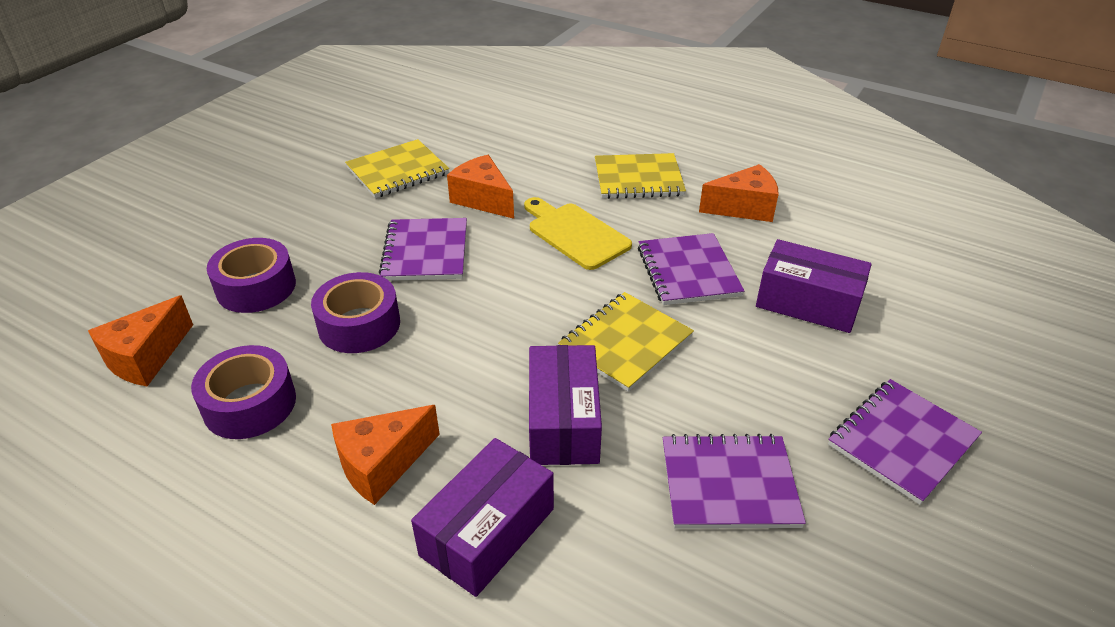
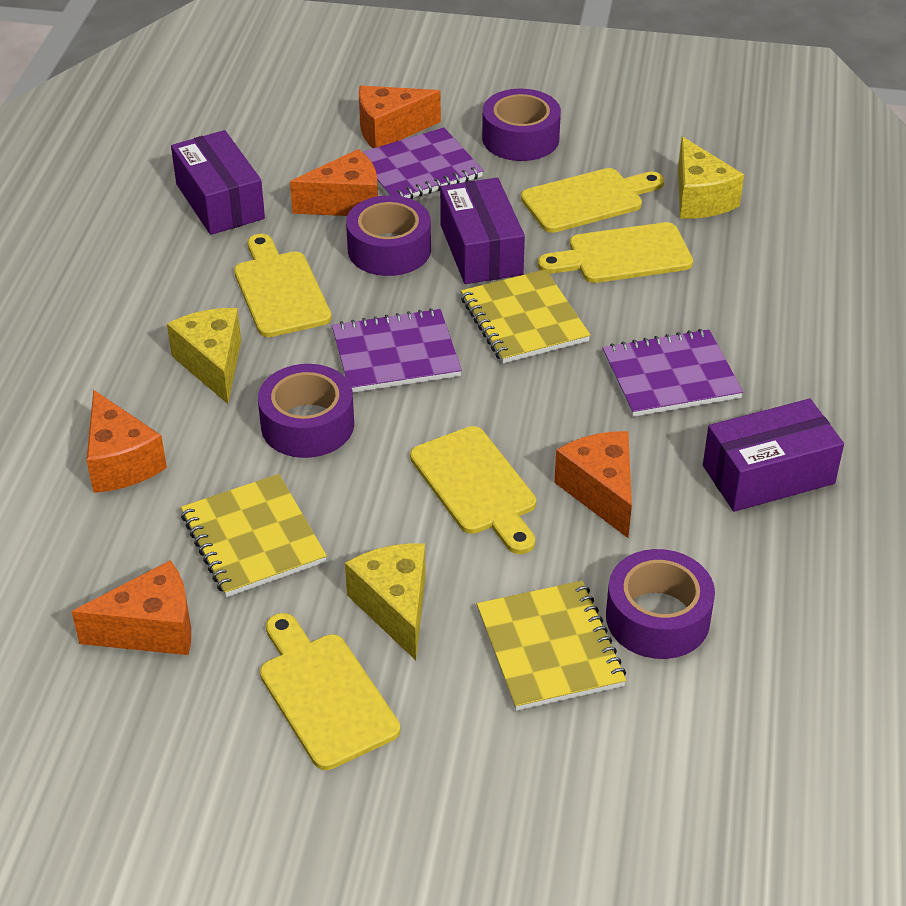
orange cheese: 4 -> 5
purple notebook: 4 -> 3
purple tape: 3 -> 4
yellow cheese: 0 -> 3
yellow cutting board: 1 -> 5

